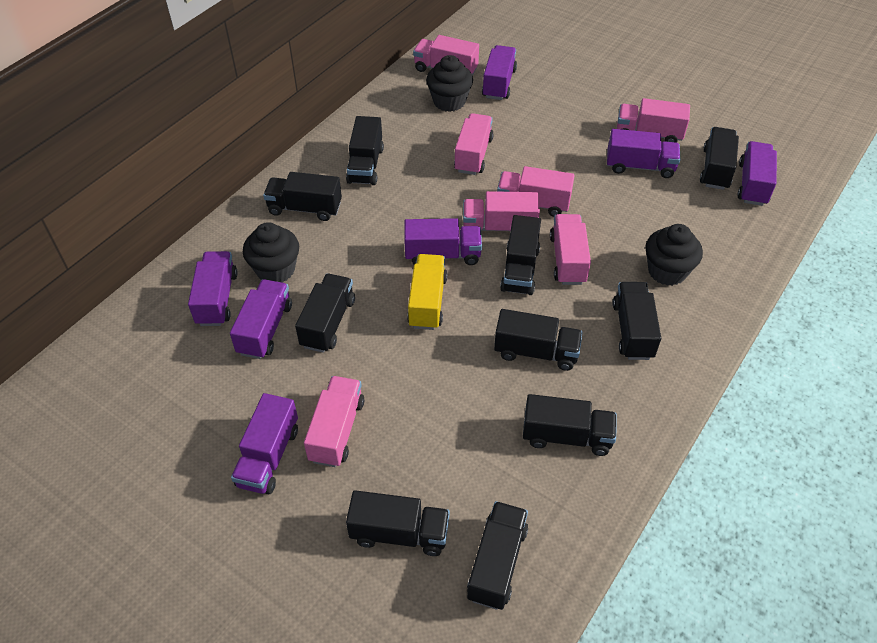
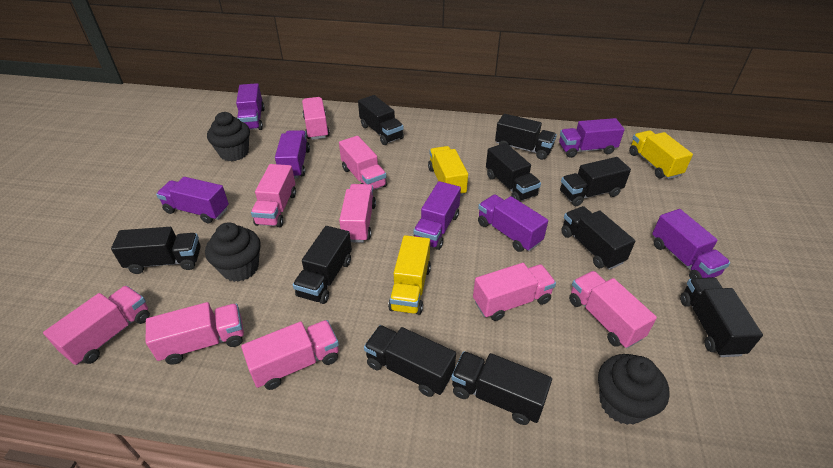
pink truck: 7 -> 9
yellow truck: 1 -> 3

